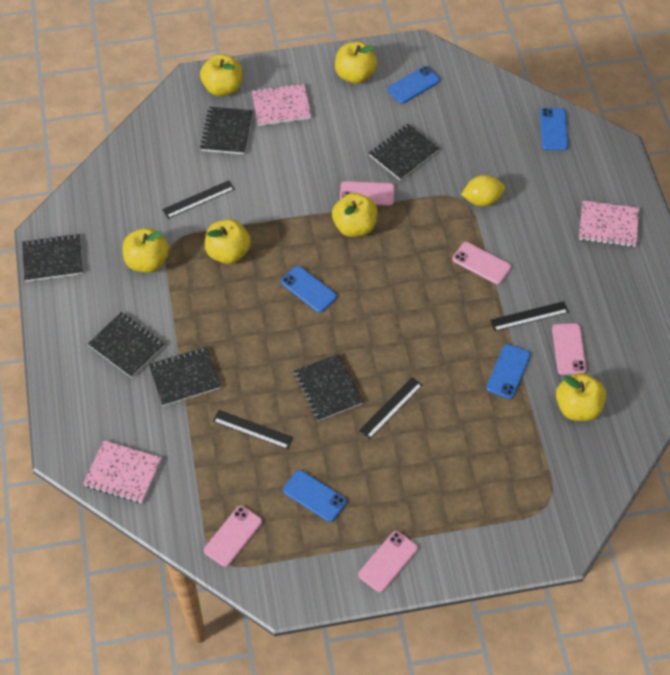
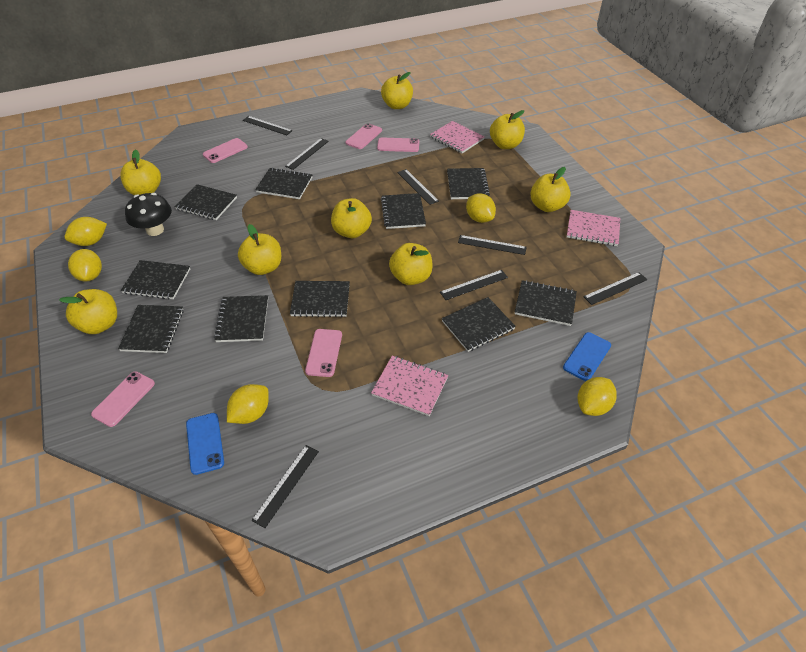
black mushroom: 0 -> 1
black notebook: 6 -> 10
black ruler: 4 -> 7
blue phone: 5 -> 2
yellow apple: 6 -> 8
yellow lemon: 1 -> 5

